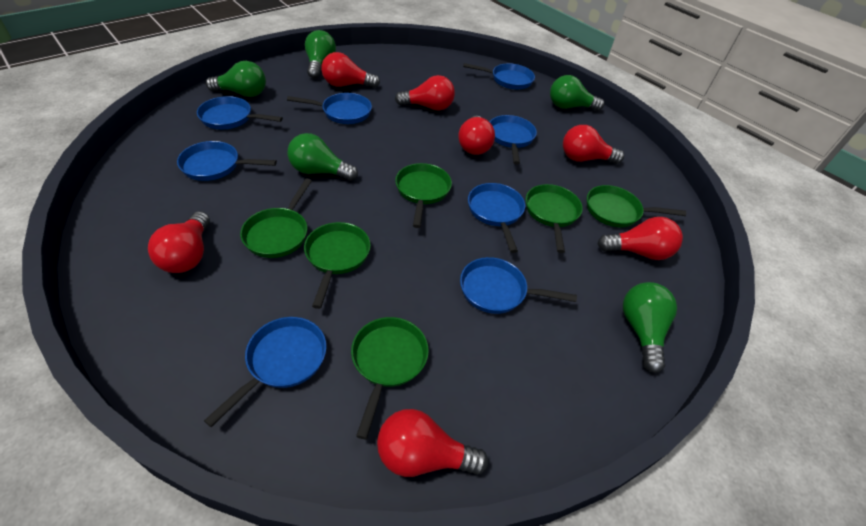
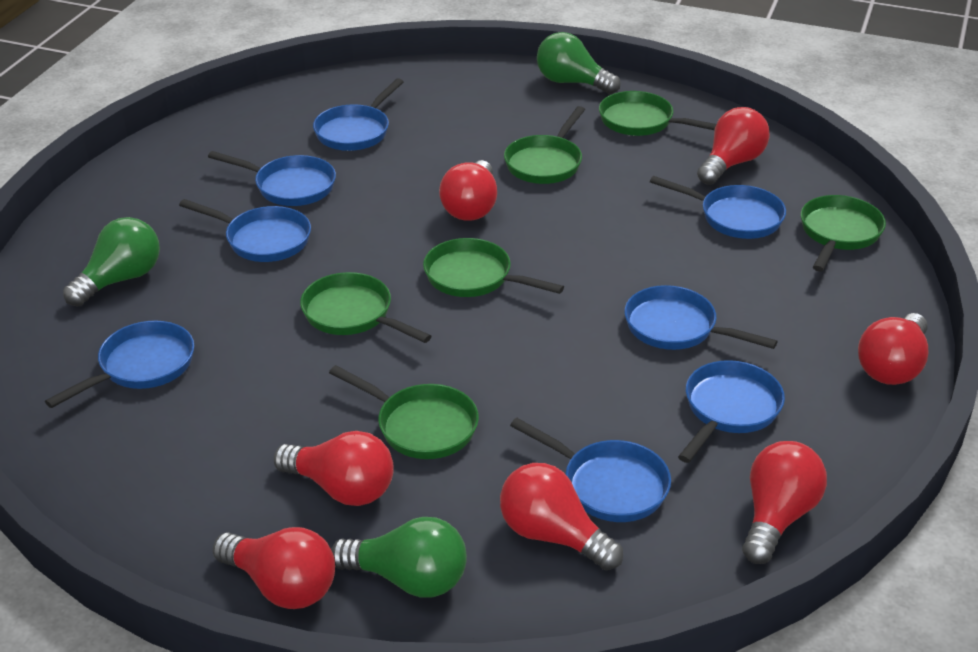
green light bulb: 5 -> 3

